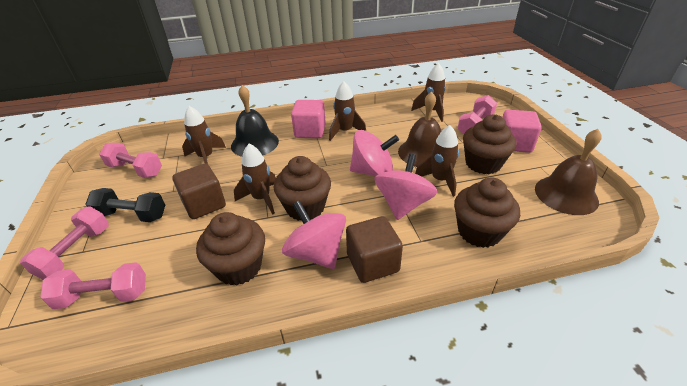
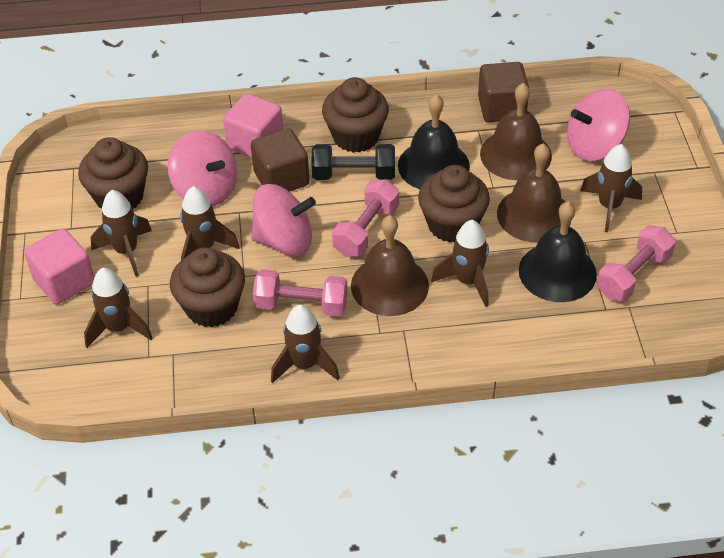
black bell: 1 -> 2
brown bell: 2 -> 3
brown rocket: 5 -> 6
pink dumbbell: 4 -> 3

